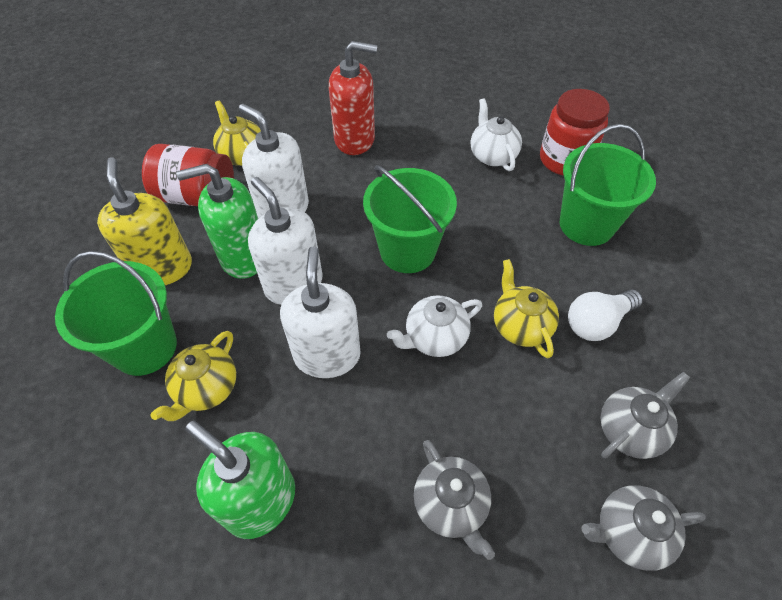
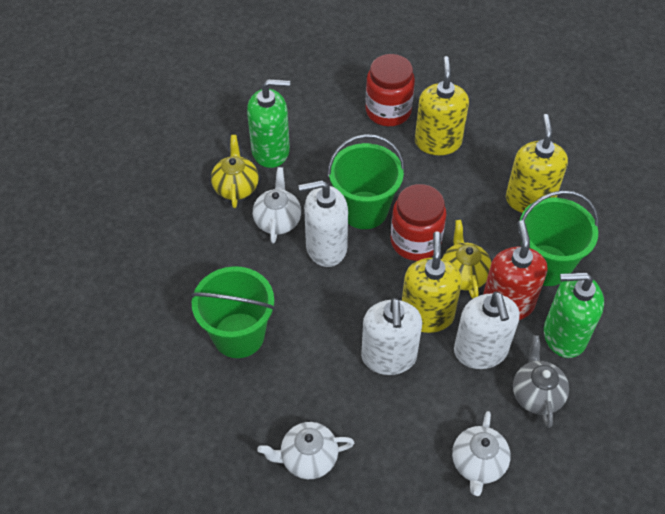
grey teapot: 3 -> 1
white light bulb: 1 -> 0
white teapot: 2 -> 3
yellow soap dispenser: 1 -> 3
yellow teapot: 3 -> 2

